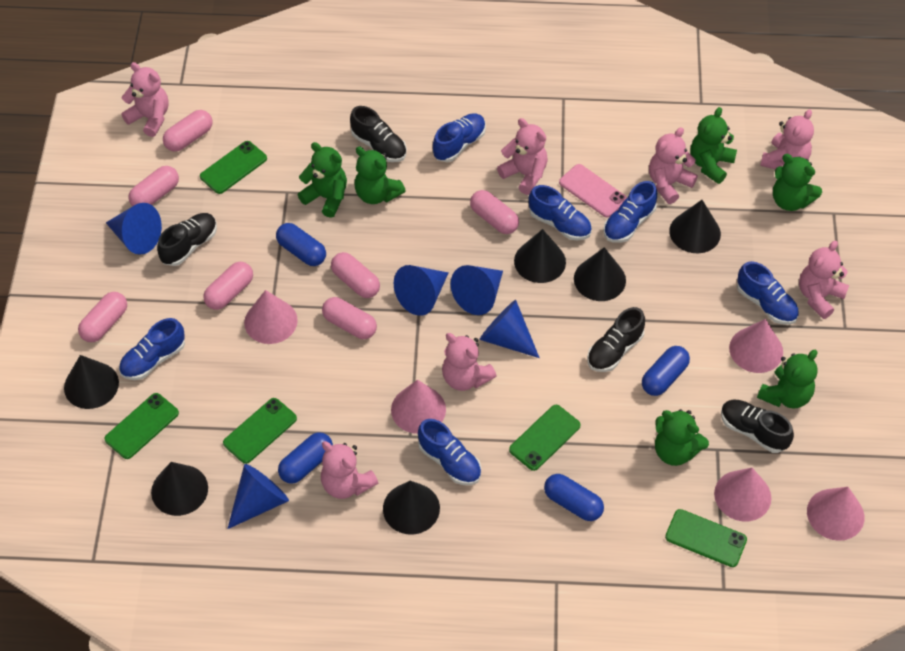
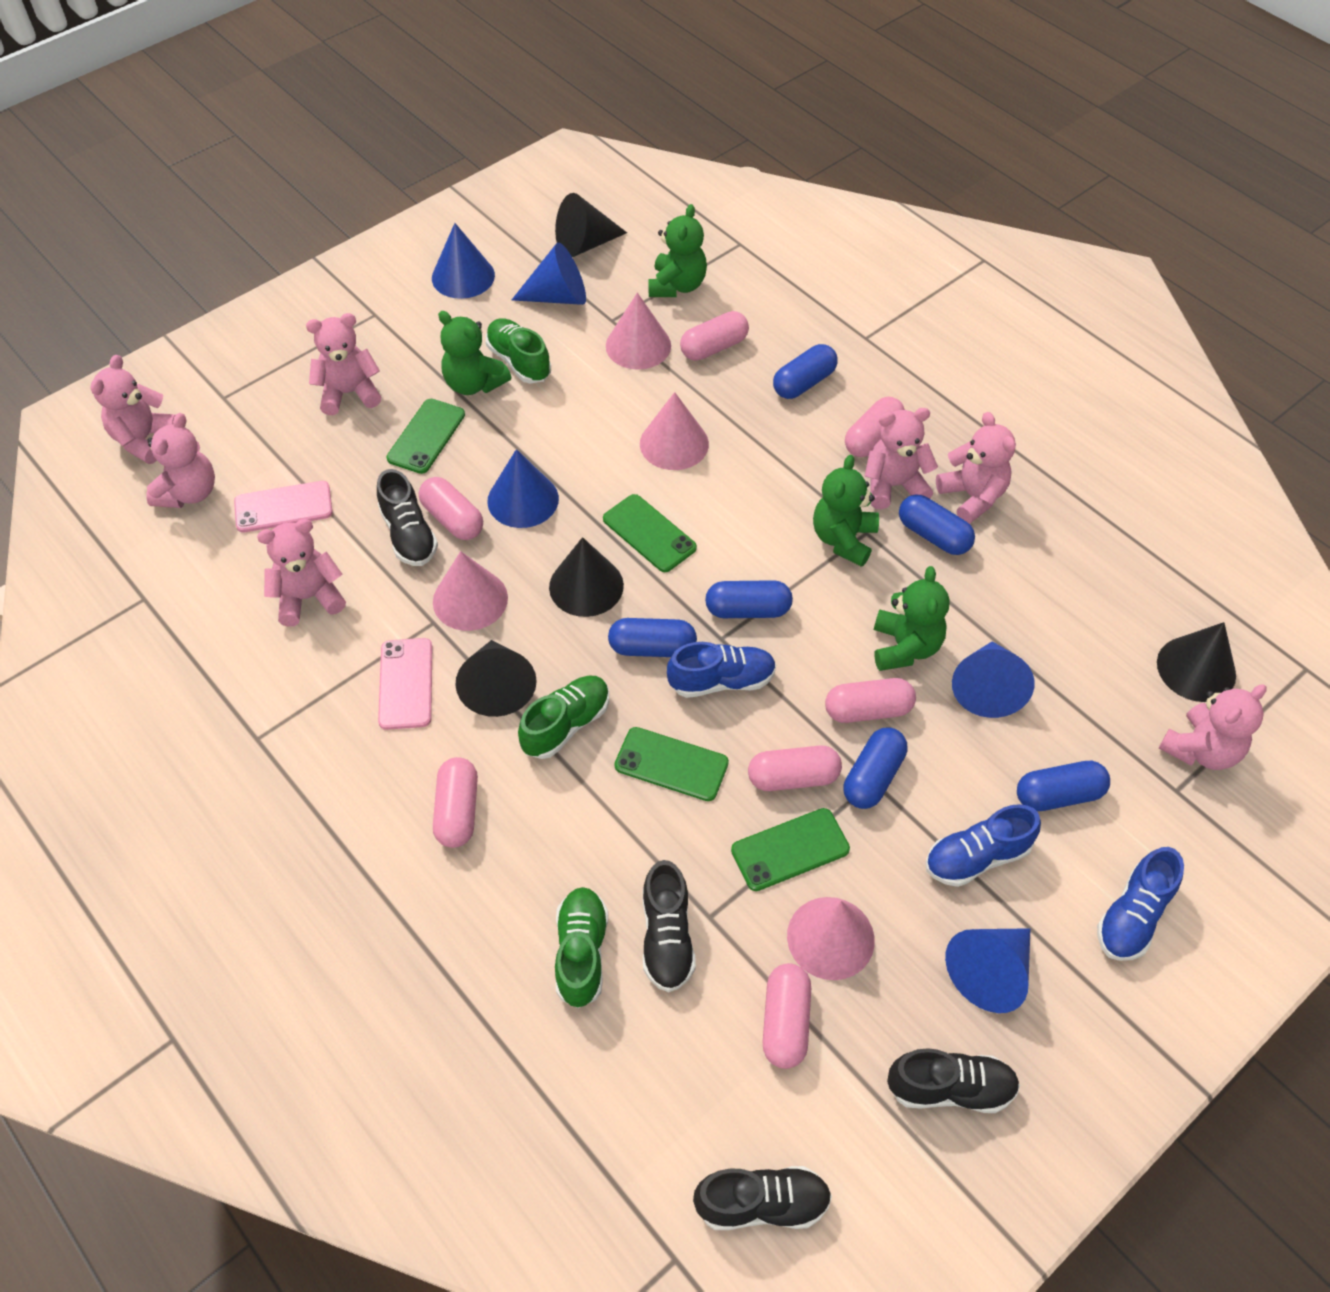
black cone: 6 -> 4
blue capsule: 4 -> 6
blue shoe: 6 -> 3
green phone: 5 -> 4
green shoe: 0 -> 3
green teddy bear: 6 -> 4
pink cone: 5 -> 4
pink phone: 1 -> 2

